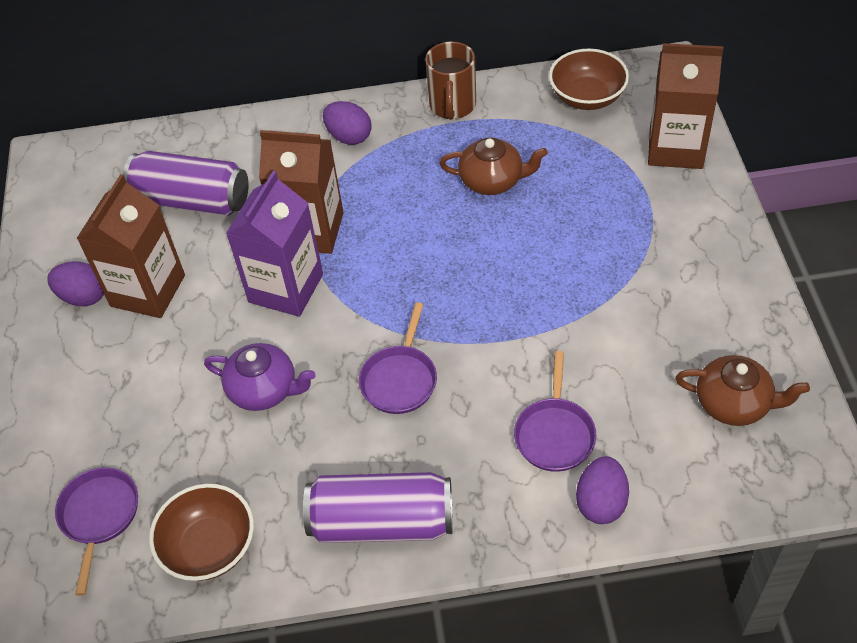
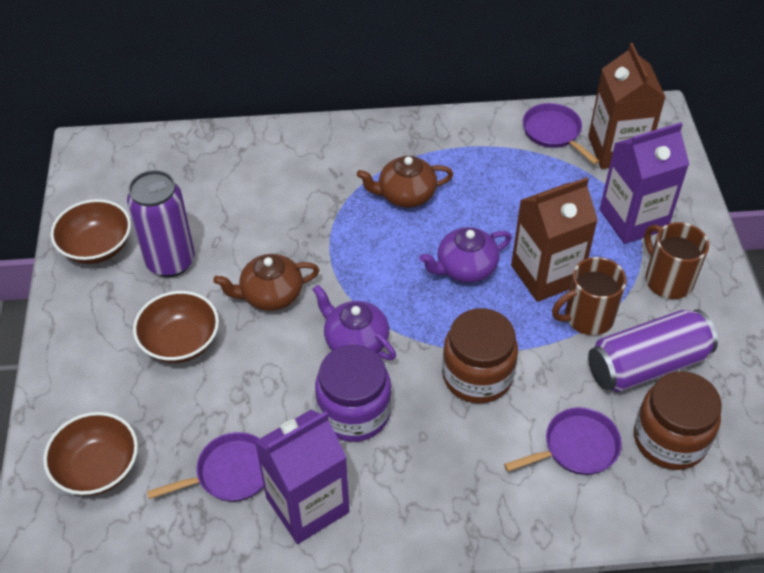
brown bowl: 2 -> 3
brown carton: 3 -> 2
brown jar: 0 -> 2
brown mug: 1 -> 2
purple carton: 1 -> 2
purple egg: 3 -> 0
purple jar: 0 -> 1
purple teapot: 1 -> 2

